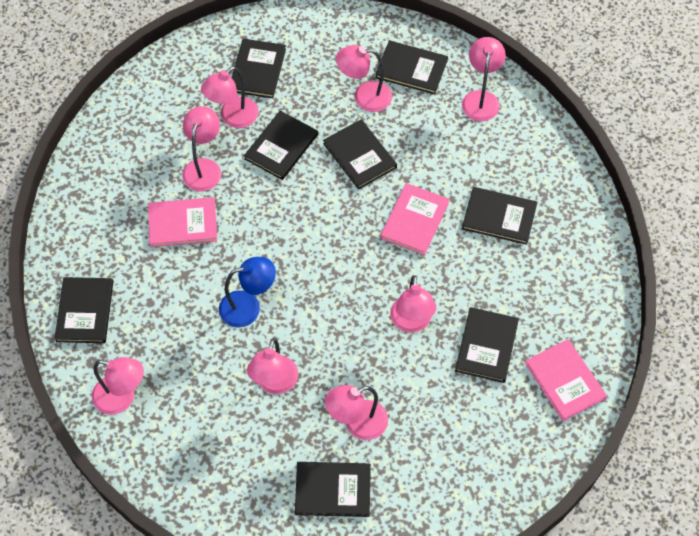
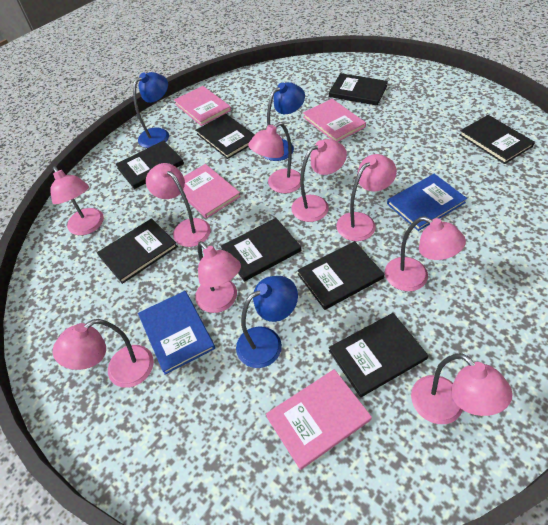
blue book: 0 -> 2
blue lamp: 1 -> 3
pink book: 3 -> 4
pink lamp: 8 -> 9

